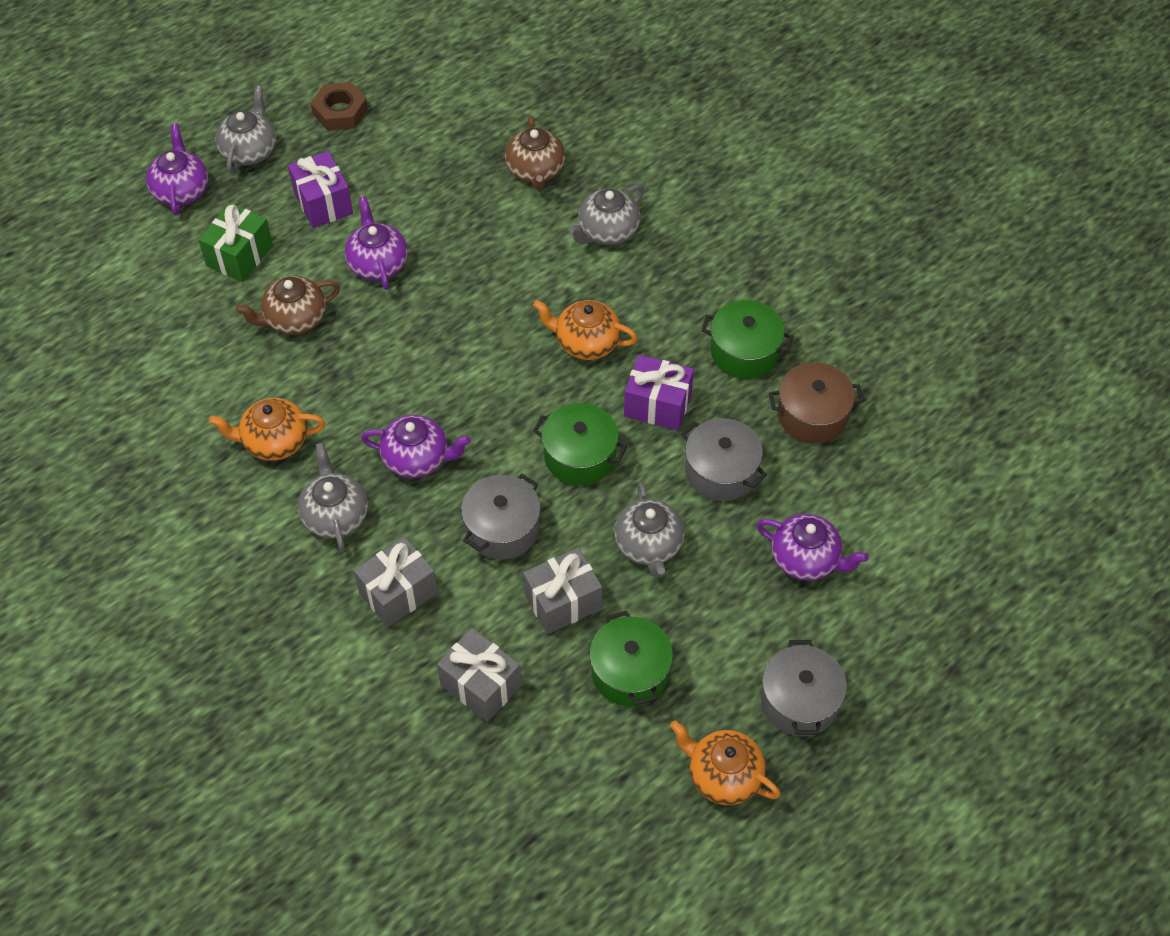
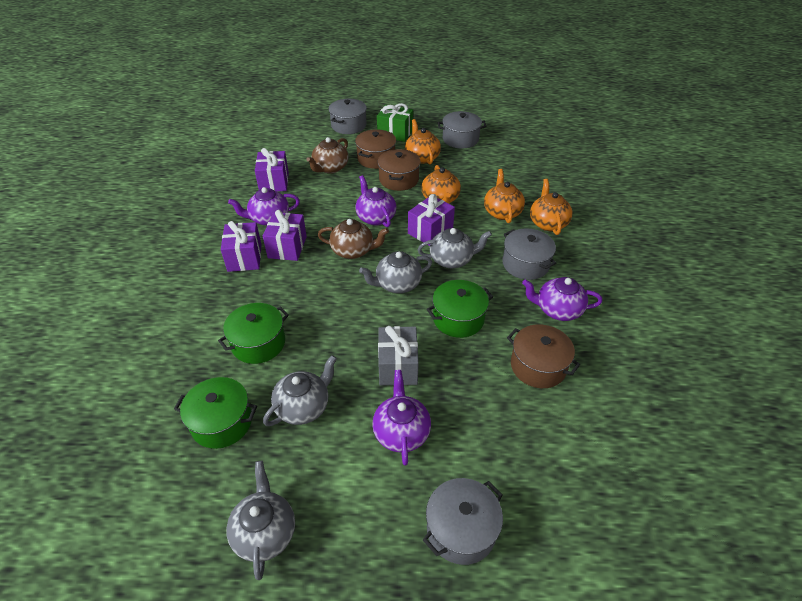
brown nut: 1 -> 0
brown pot: 1 -> 3
grey gift: 3 -> 1
grey pot: 3 -> 4
orange teapot: 3 -> 4
purple gift: 2 -> 4

